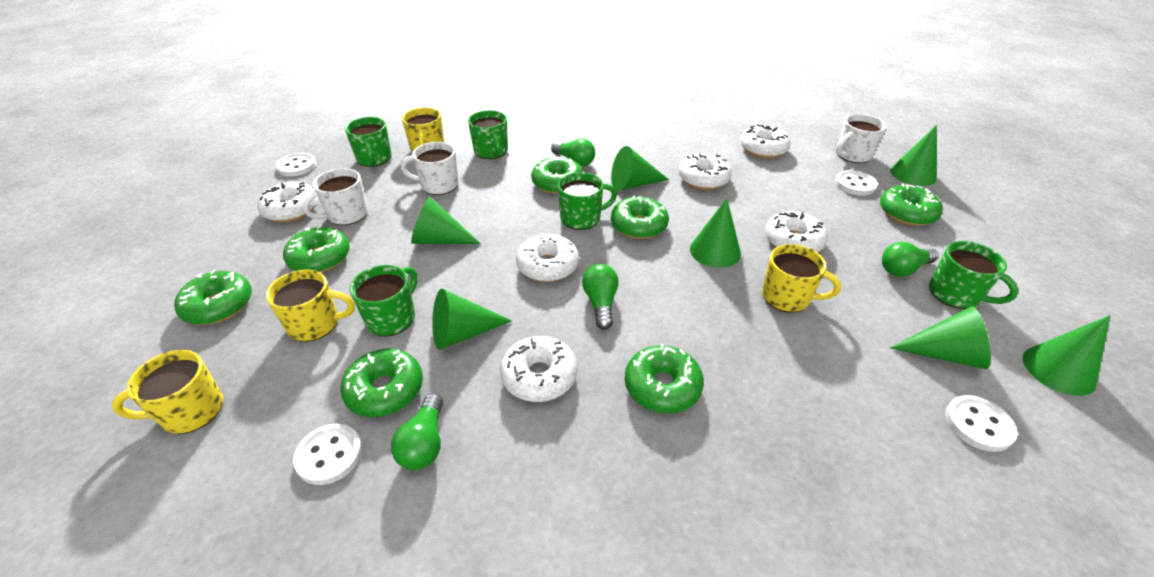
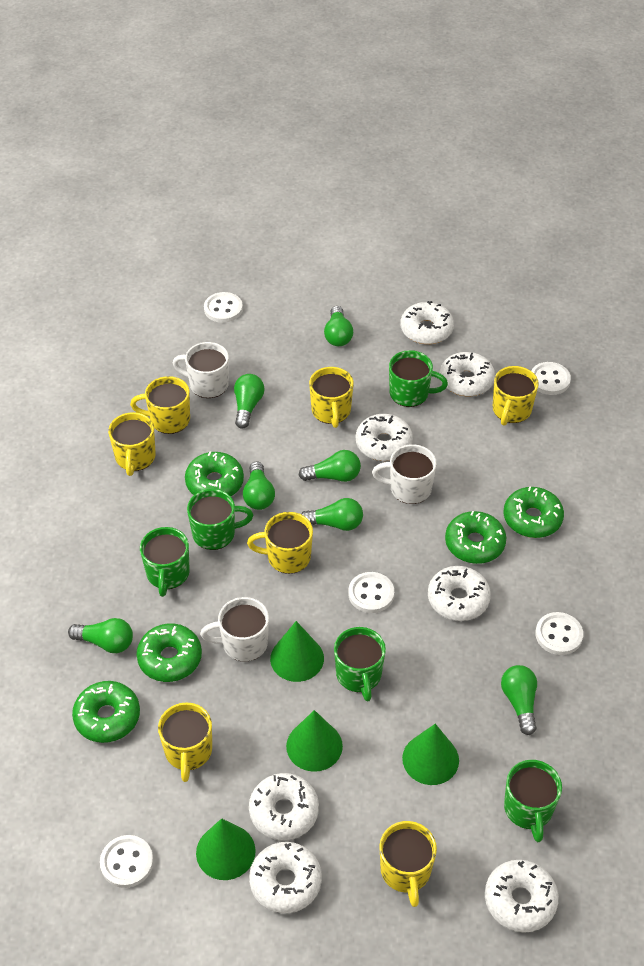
green cone: 7 -> 4
green donut: 7 -> 5
green light bulb: 4 -> 7
white button: 4 -> 5
white donut: 6 -> 7
yellow mug: 4 -> 7

